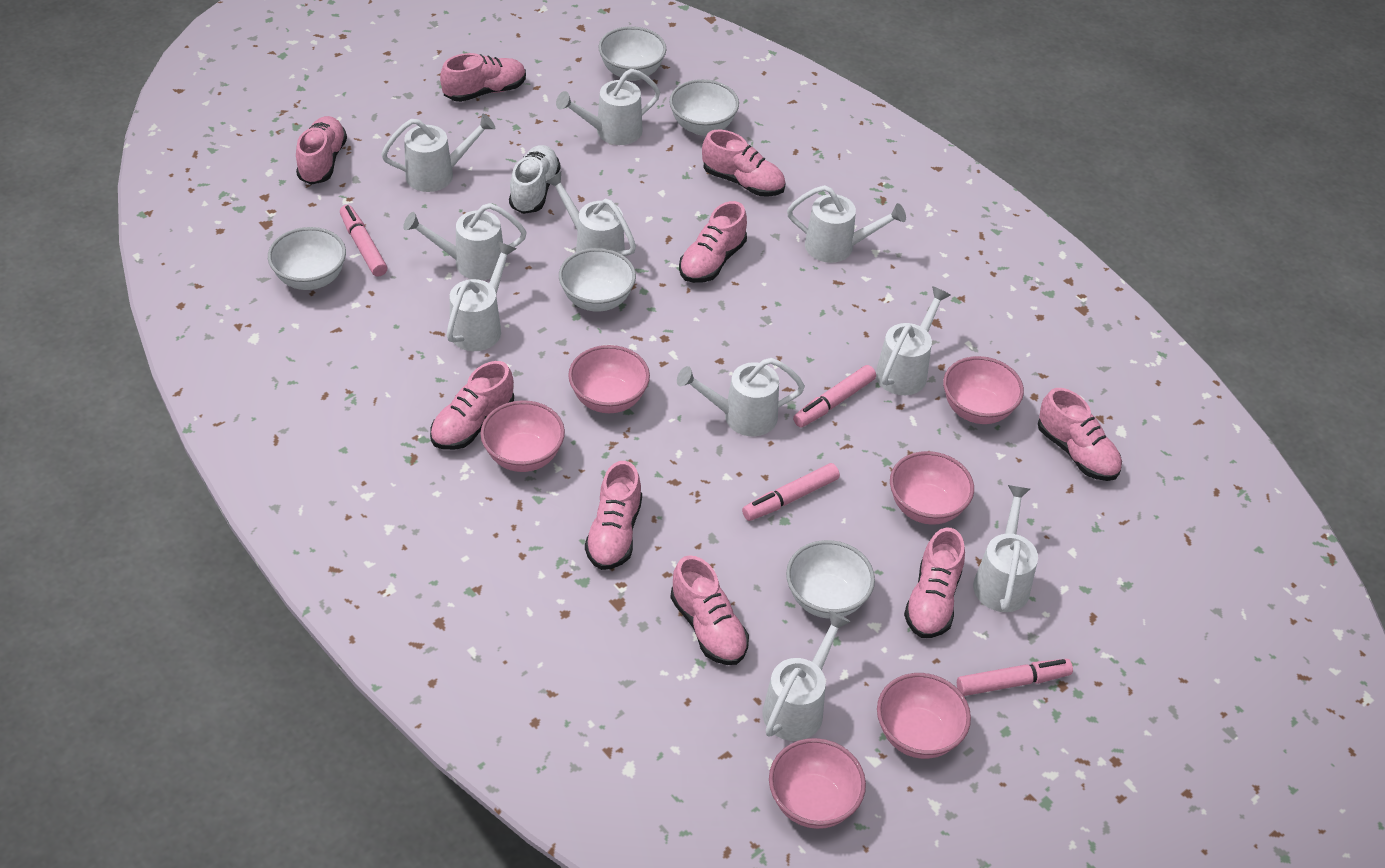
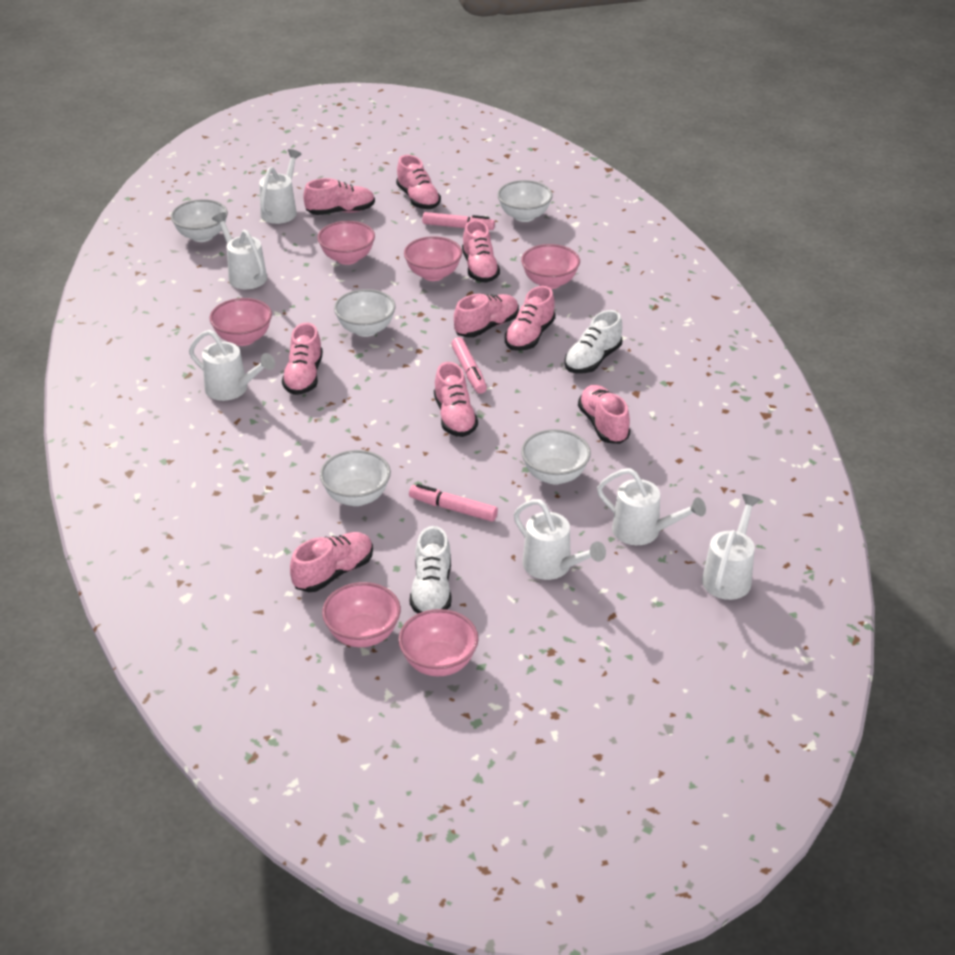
pink marker: 4 -> 3
white shoe: 1 -> 2
white watering can: 10 -> 6

